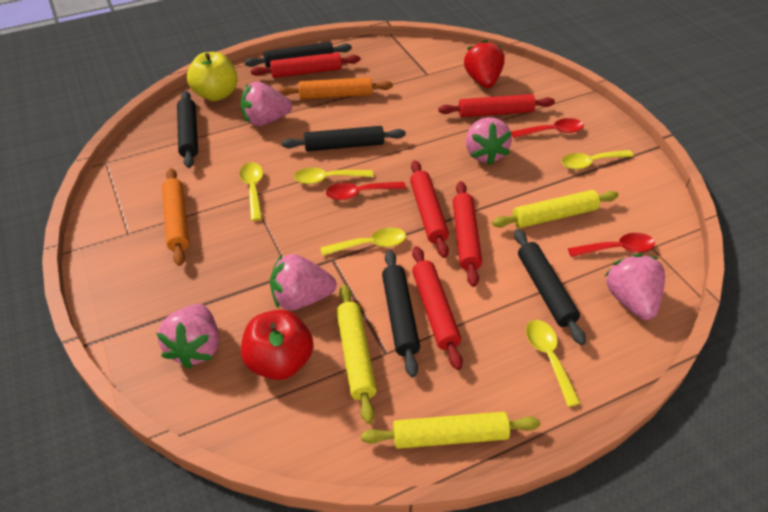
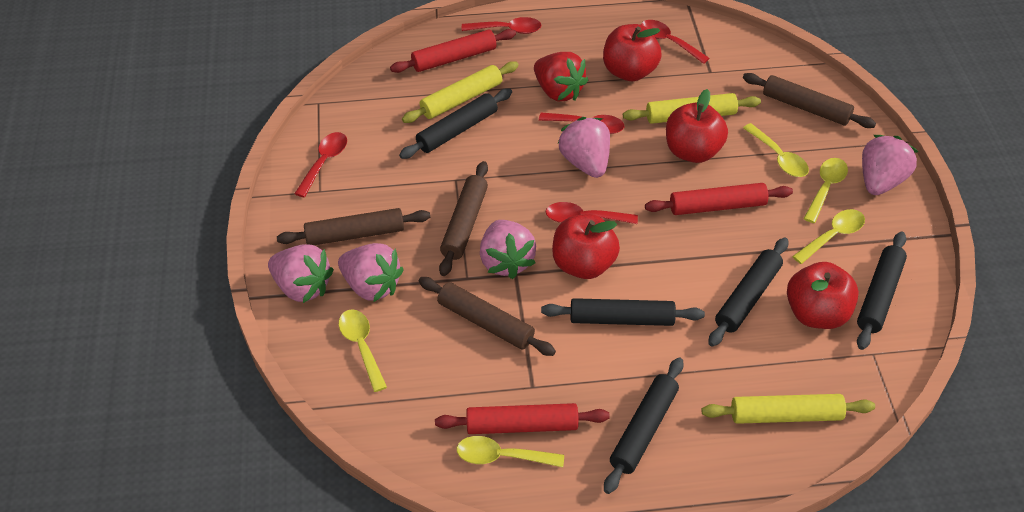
brown rolling pin: 0 -> 4
orange rolling pin: 2 -> 0
red apple: 1 -> 4
red rolling pin: 5 -> 3
red spoon: 3 -> 5
yellow apple: 1 -> 0

